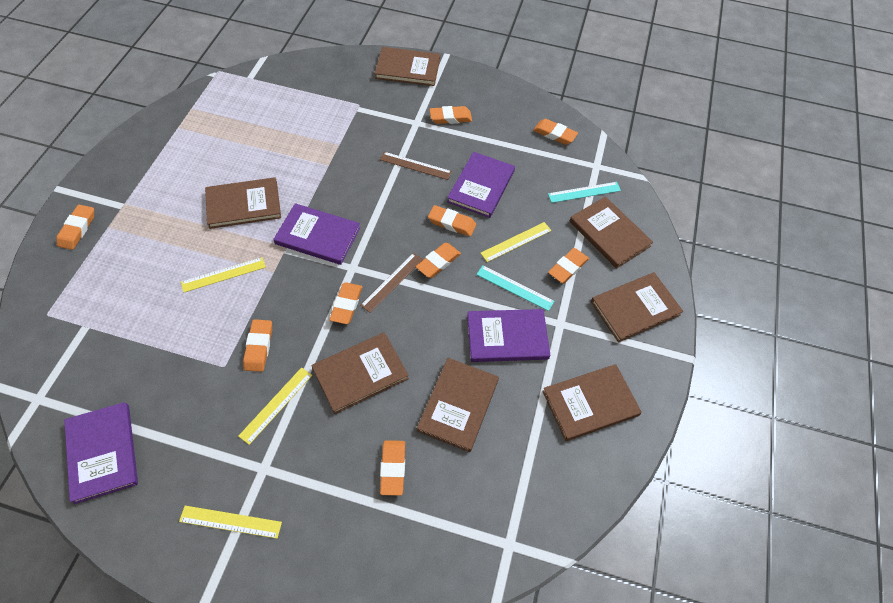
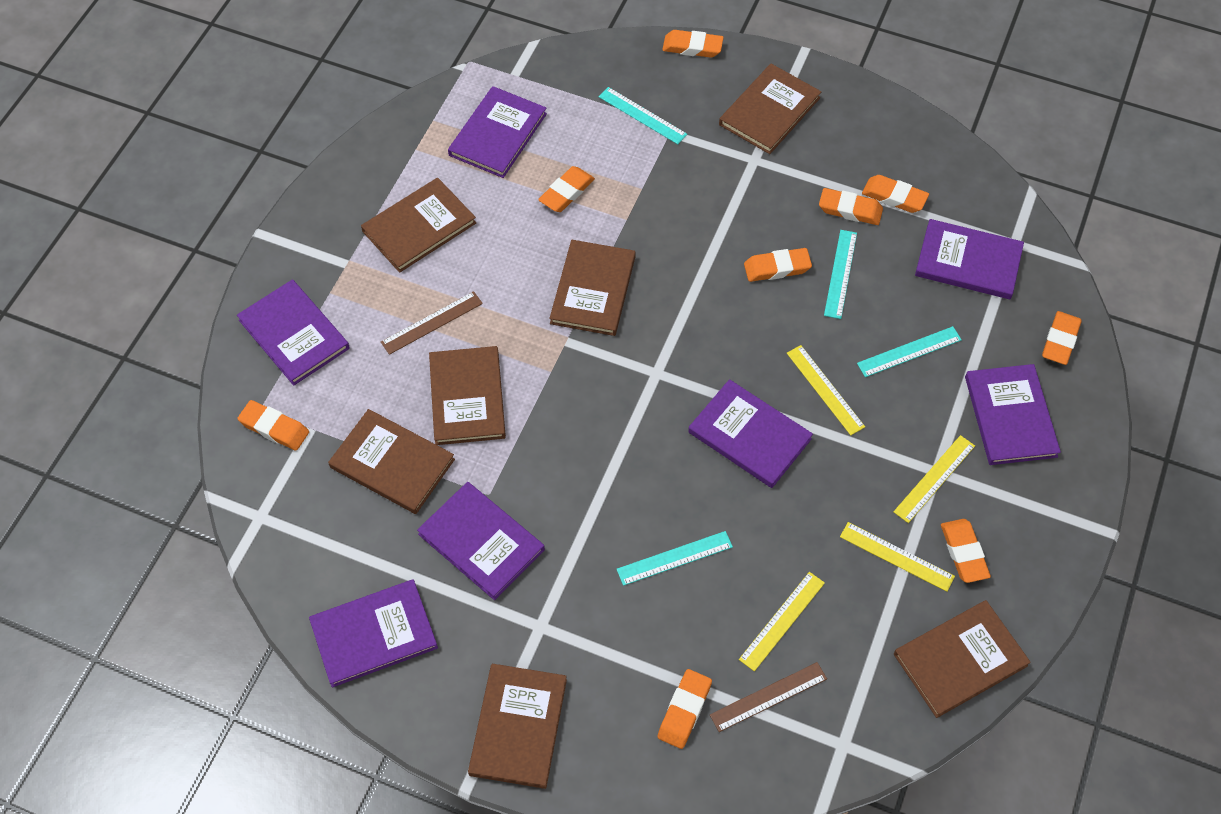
purple book: 4 -> 7
turquoise ruler: 2 -> 4

